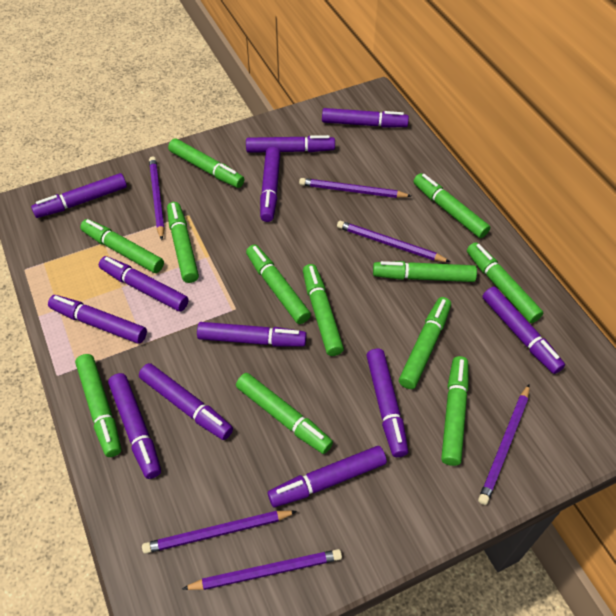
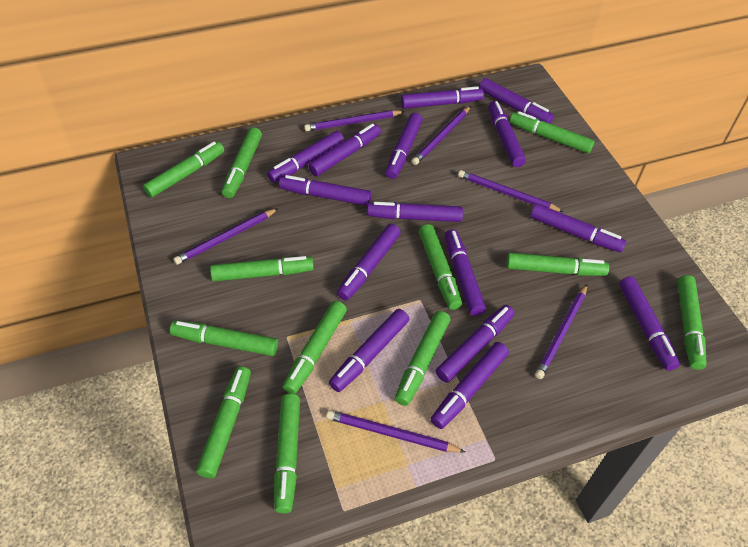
purple marker: 12 -> 15

